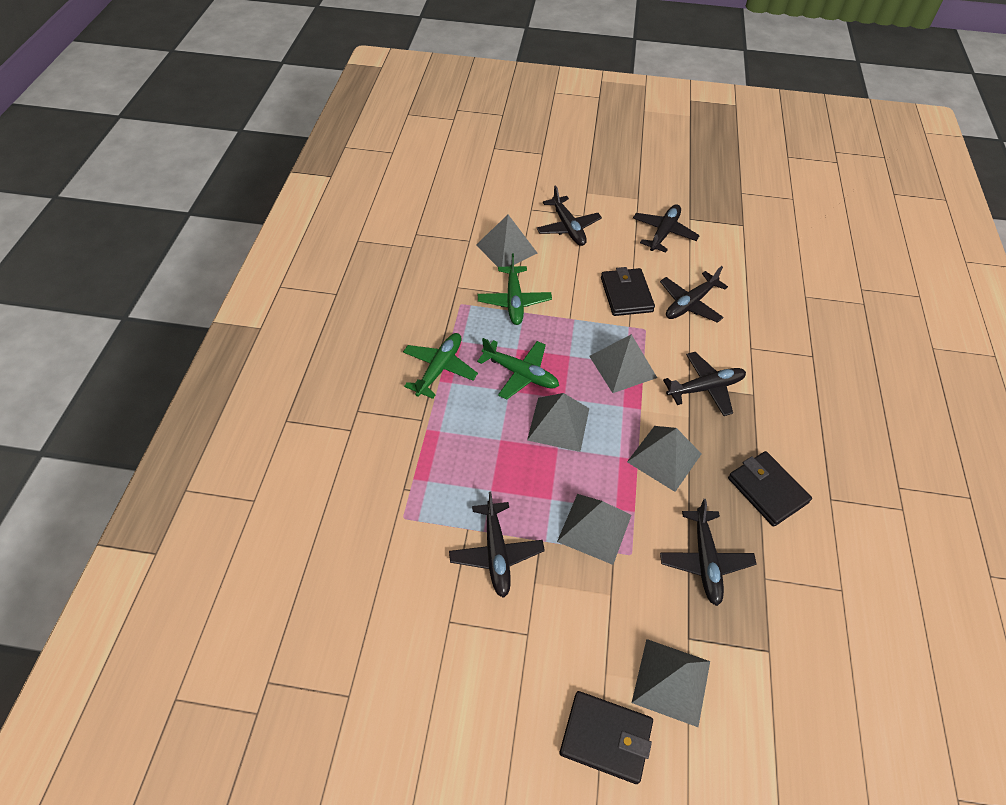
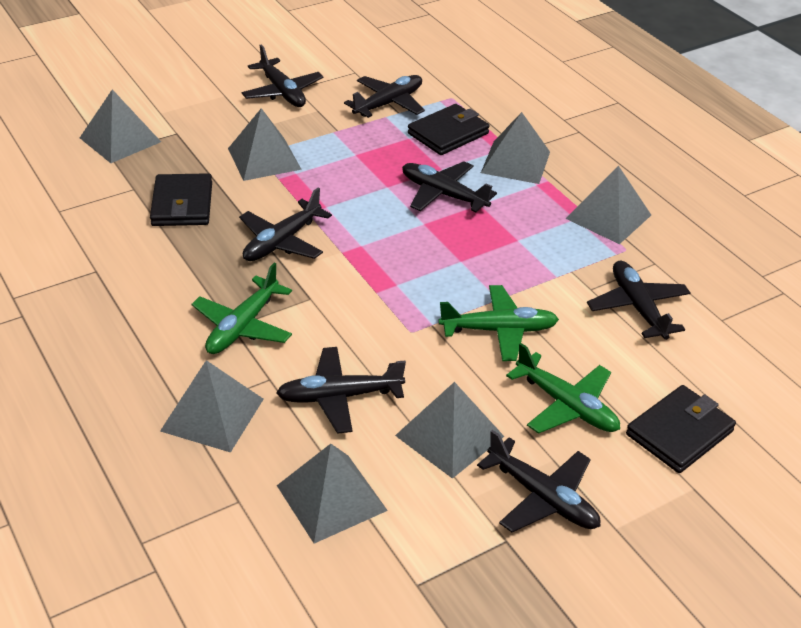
black plane: 6 -> 7
grey pyramid: 6 -> 7

